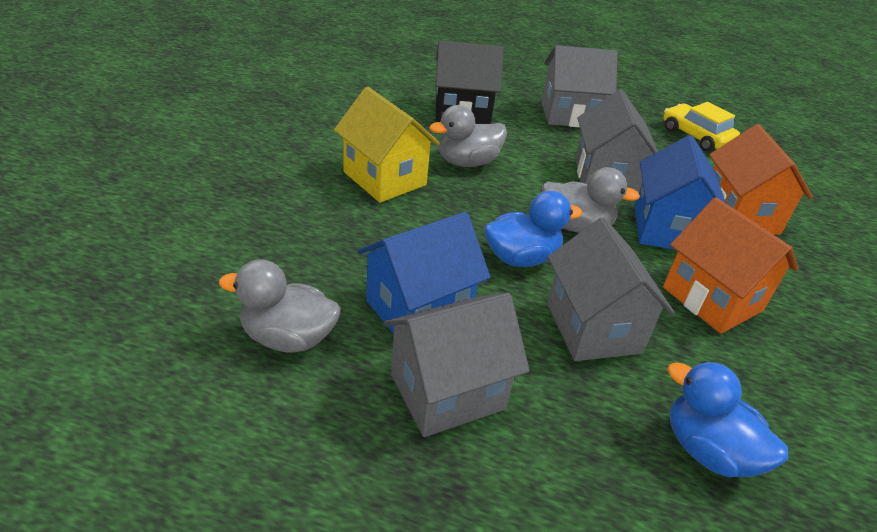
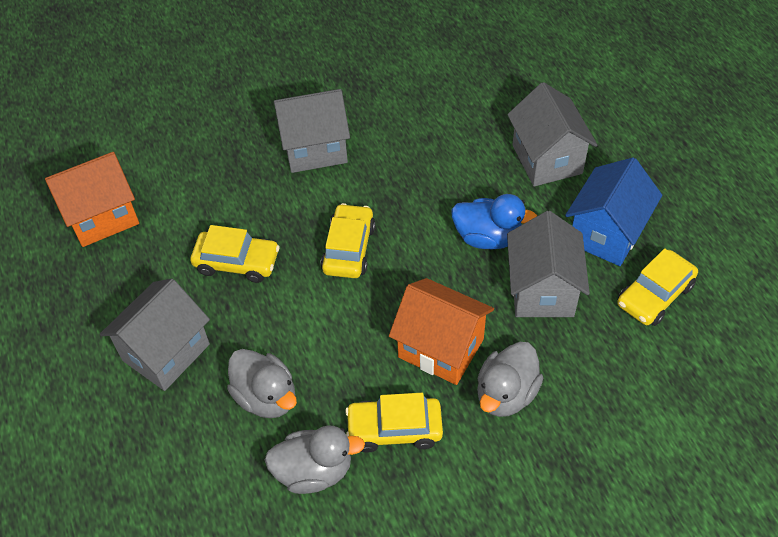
black house: 1 -> 0
blue duck: 2 -> 1
blue house: 2 -> 1
yellow car: 1 -> 4
yellow house: 1 -> 0

